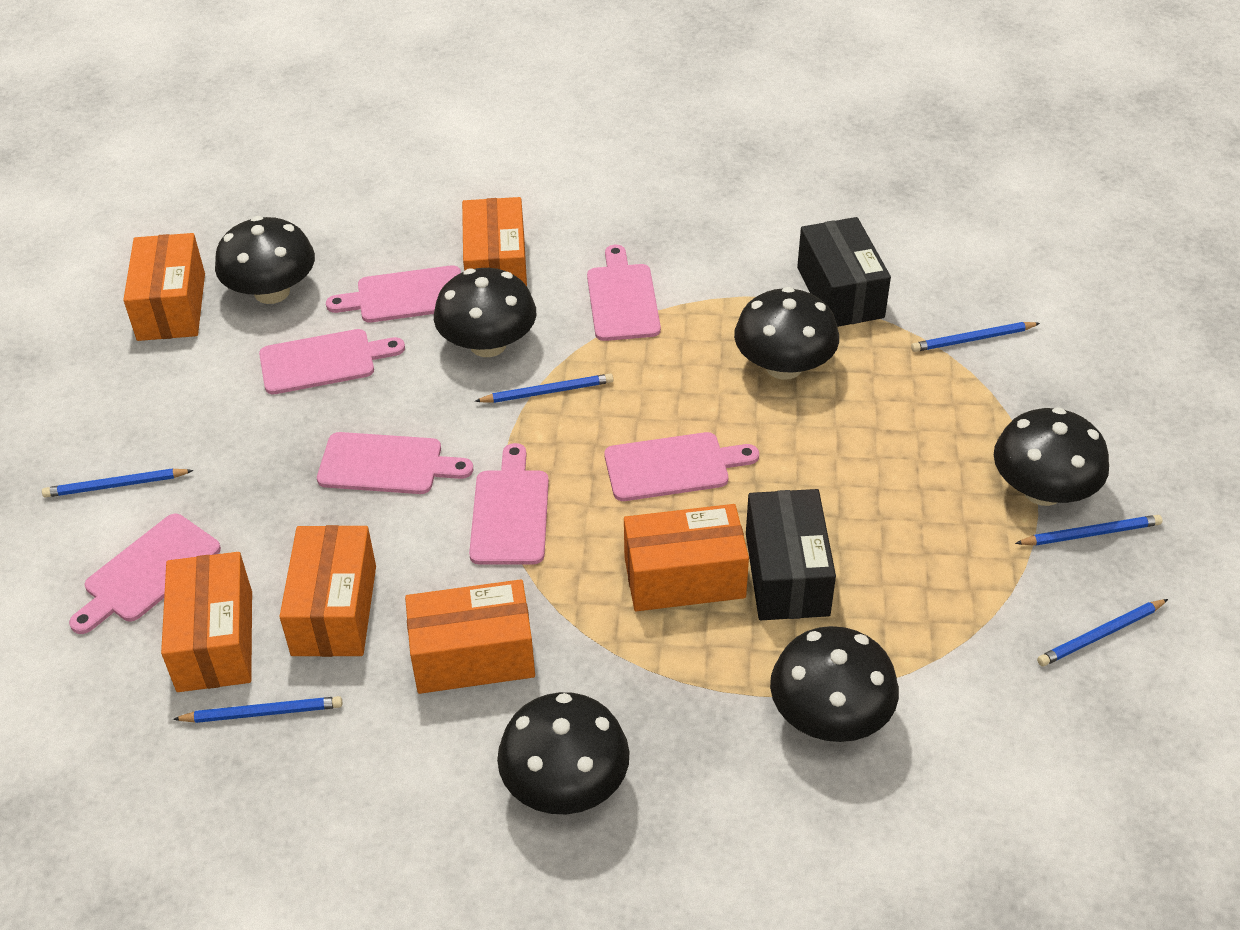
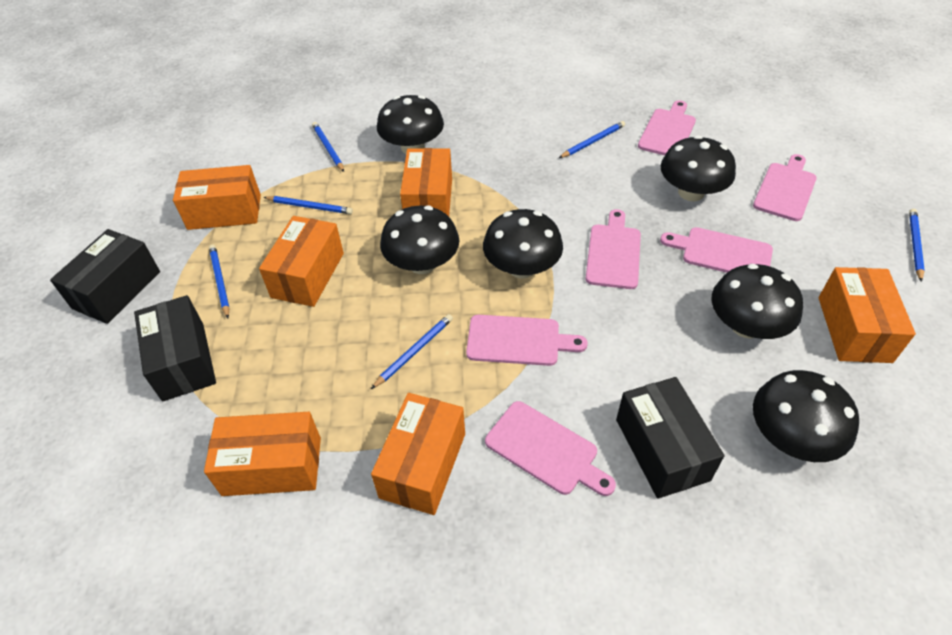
black box: 2 -> 3
pink cutting board: 7 -> 6

